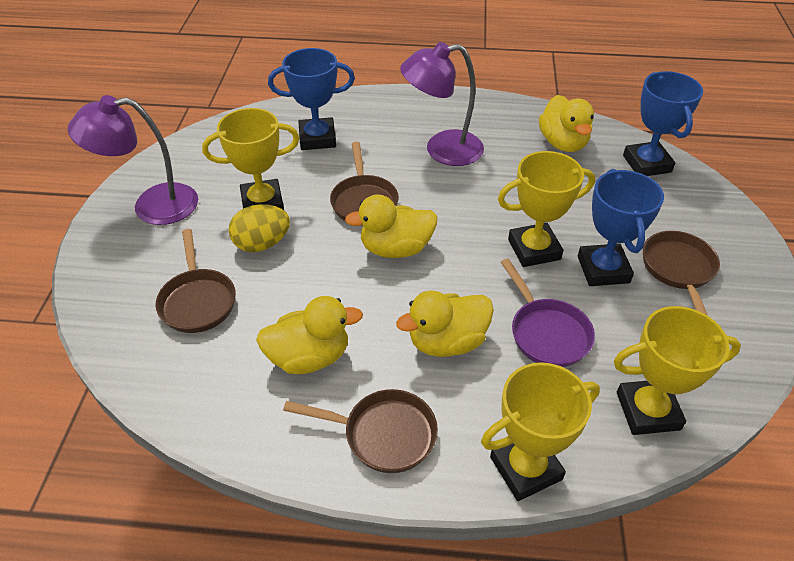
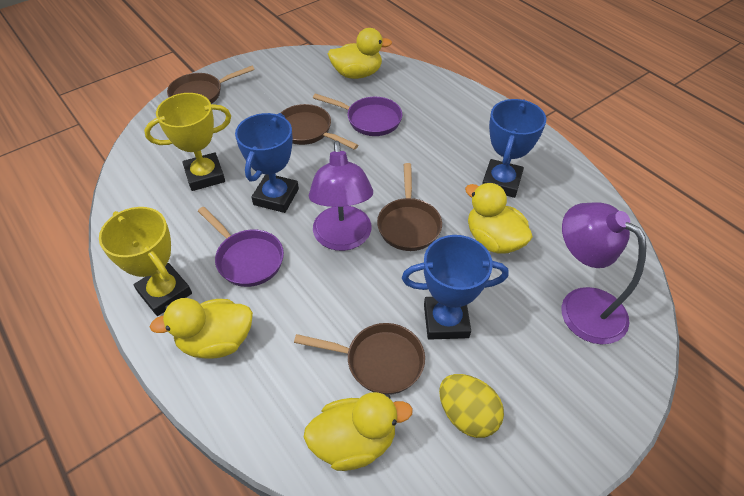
purple pan: 1 -> 2
yellow trophy: 4 -> 2

